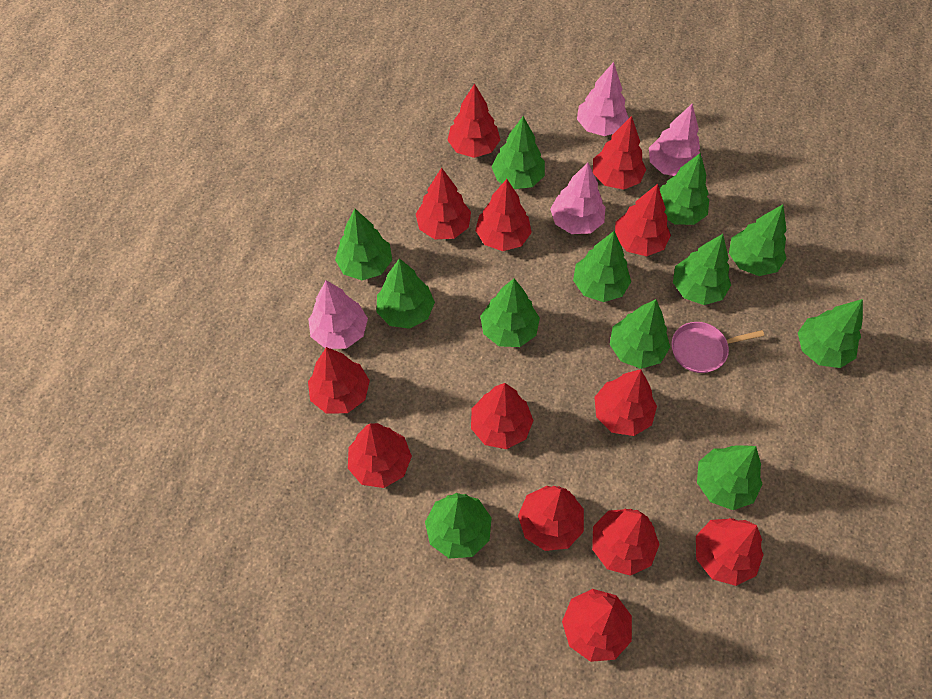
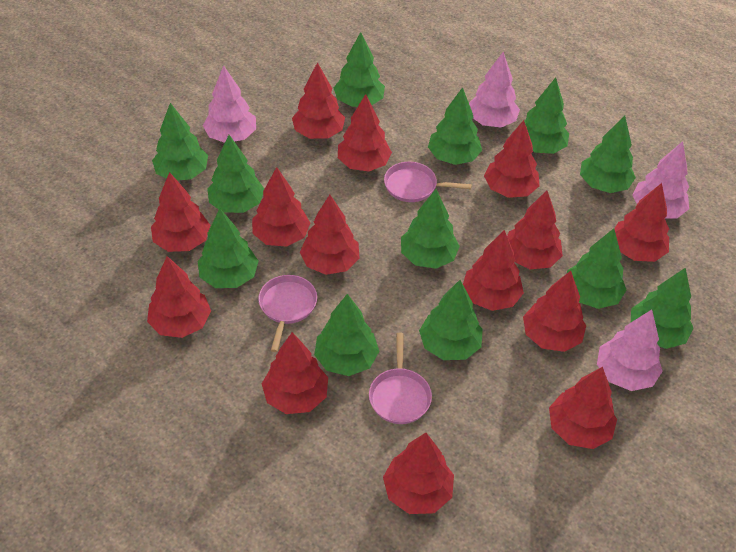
pink pan: 1 -> 3
red tree: 13 -> 14

